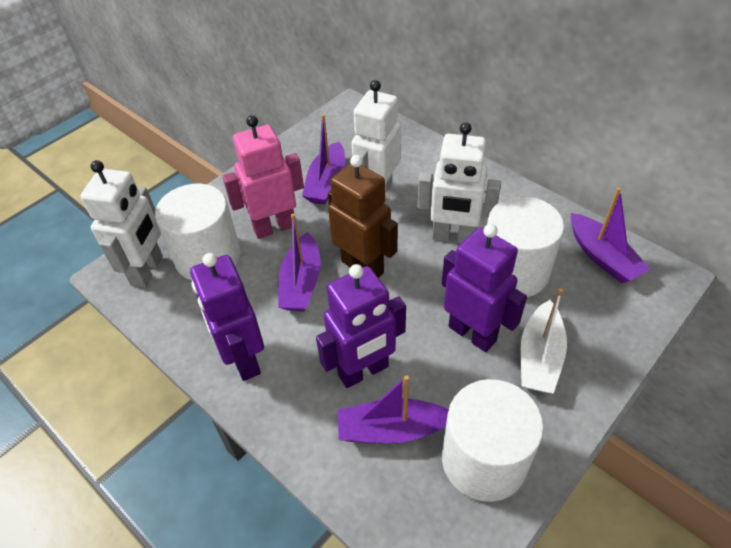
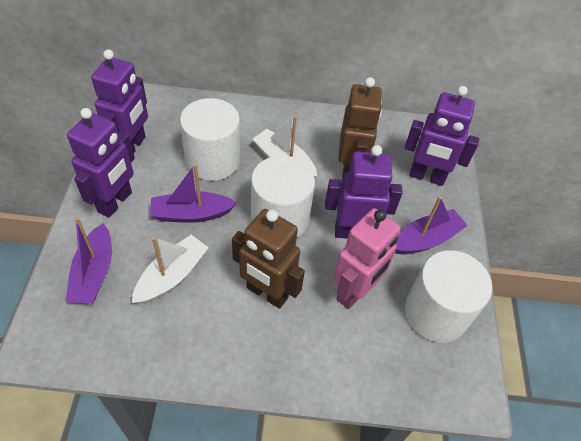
brown robot: 1 -> 2
purple boat: 4 -> 3
purple robot: 3 -> 4
white boat: 1 -> 2
white robot: 3 -> 0

